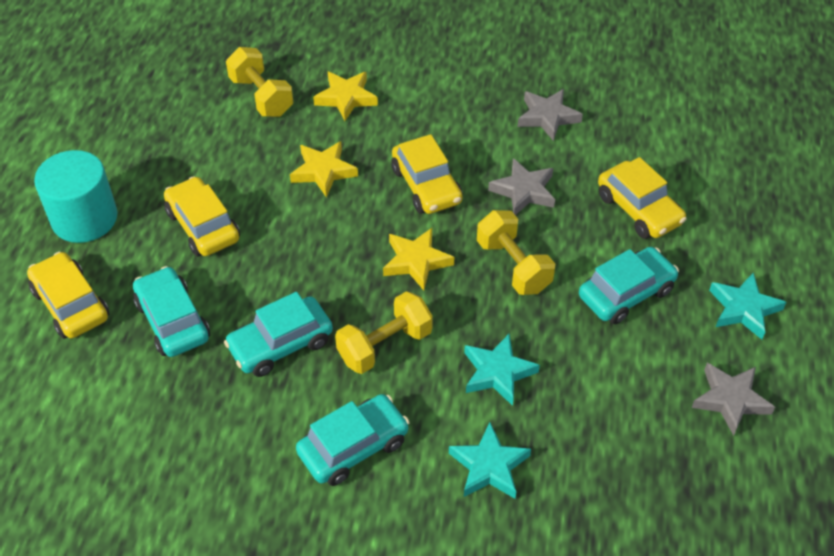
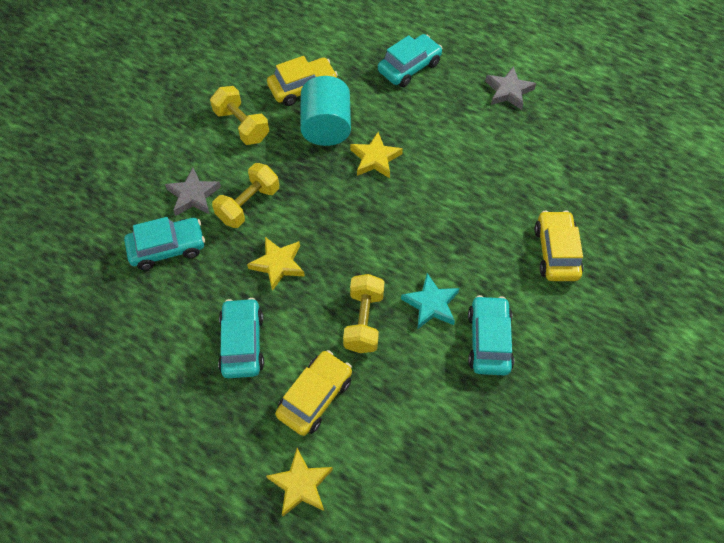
grey star: 3 -> 2
turquoise star: 3 -> 1
yellow car: 4 -> 3

